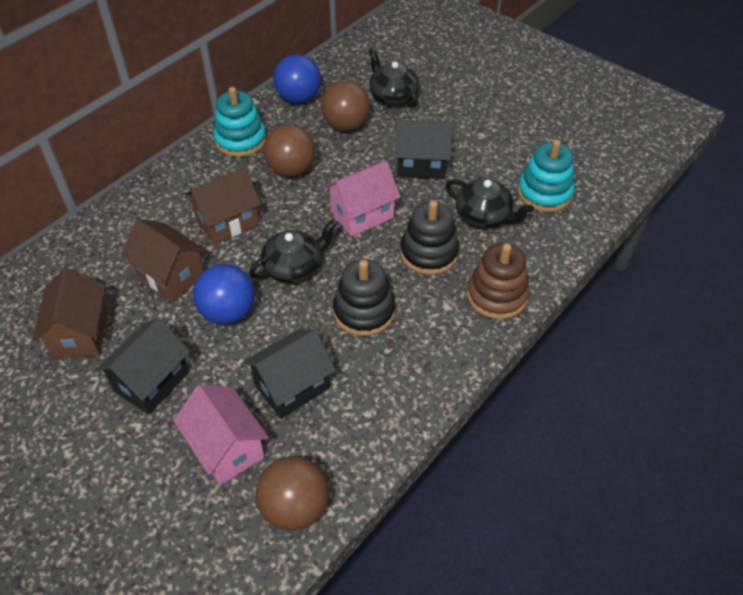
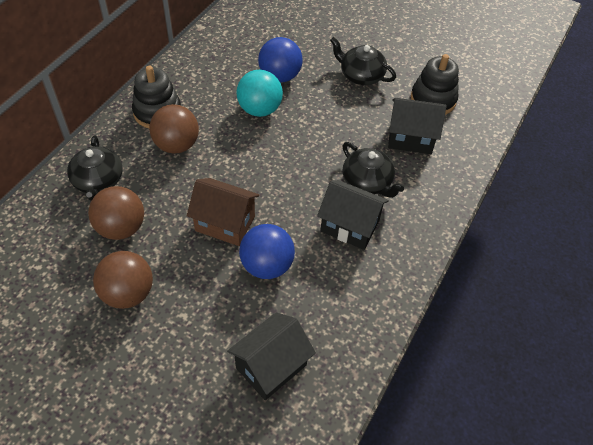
brown house: 3 -> 1
brown stacking toy: 1 -> 0
pink house: 2 -> 0
turquoise ball: 0 -> 1
turquoise stacking toy: 2 -> 0

